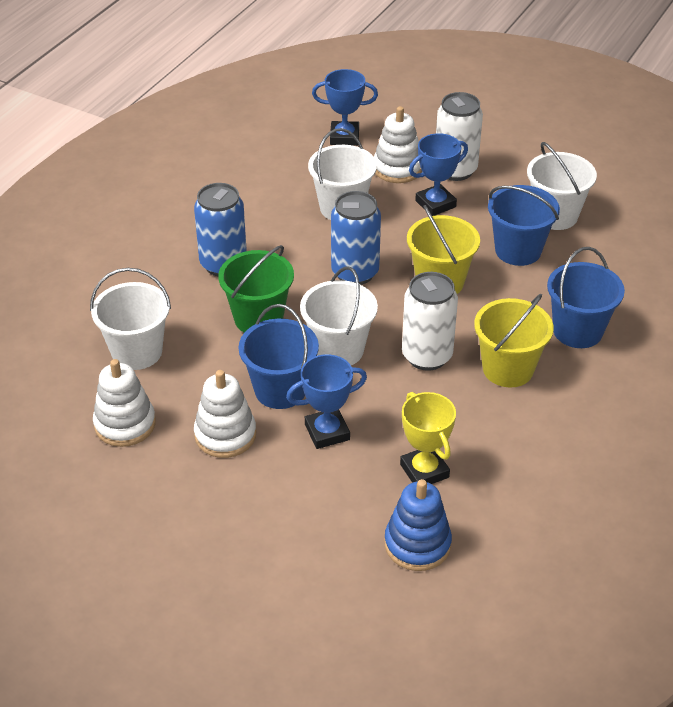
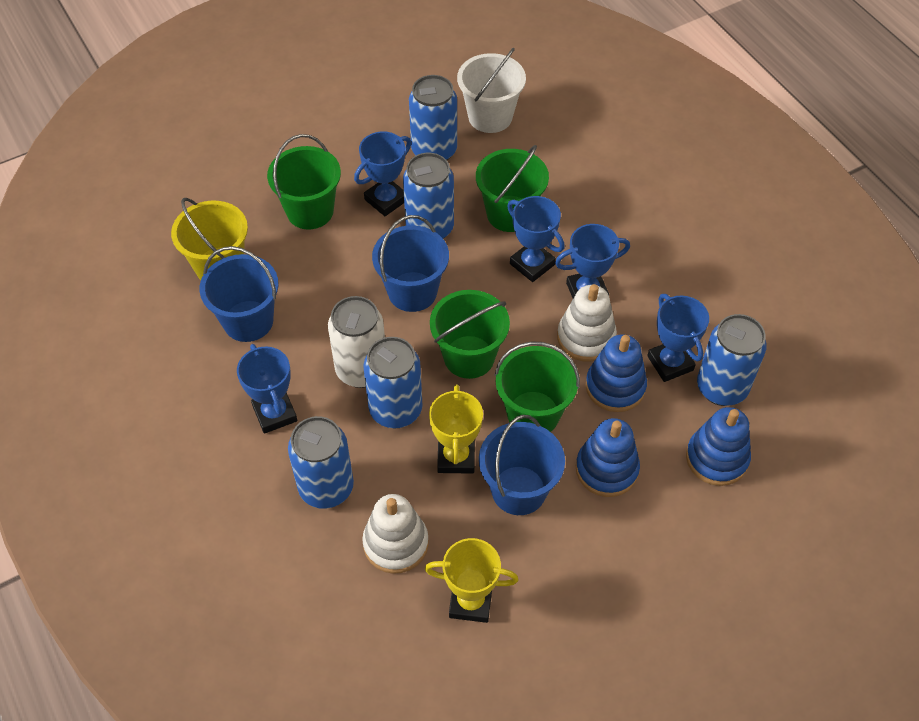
blue can: 2 -> 5
blue stacking toy: 1 -> 3
blue trophy: 3 -> 5
green bucket: 1 -> 4
white bucket: 4 -> 1
white can: 2 -> 1
white stacking toy: 3 -> 2
yellow bucket: 2 -> 1
yellow trophy: 1 -> 2

